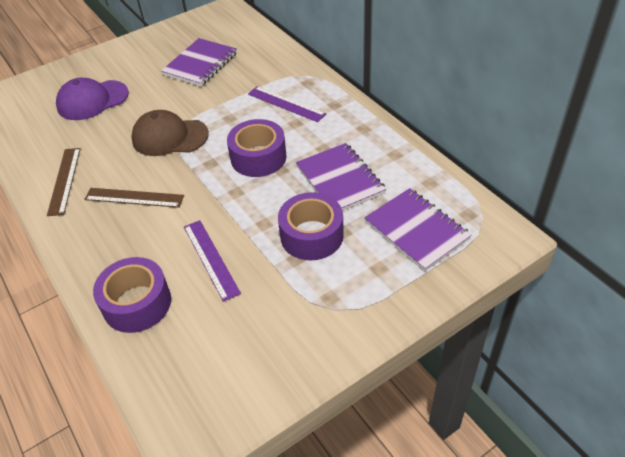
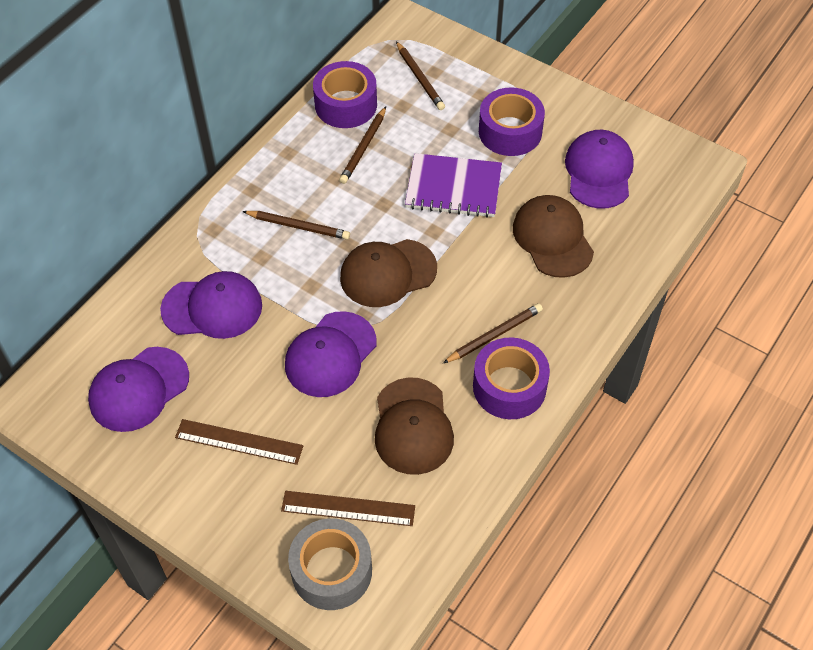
brown cap: 1 -> 3
brown pencil: 0 -> 4
grey tape: 0 -> 1
purple cap: 1 -> 4
purple notebook: 3 -> 1
purple ruler: 2 -> 0

